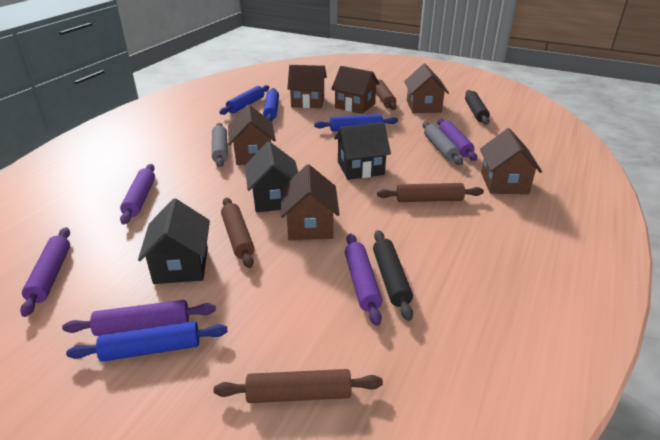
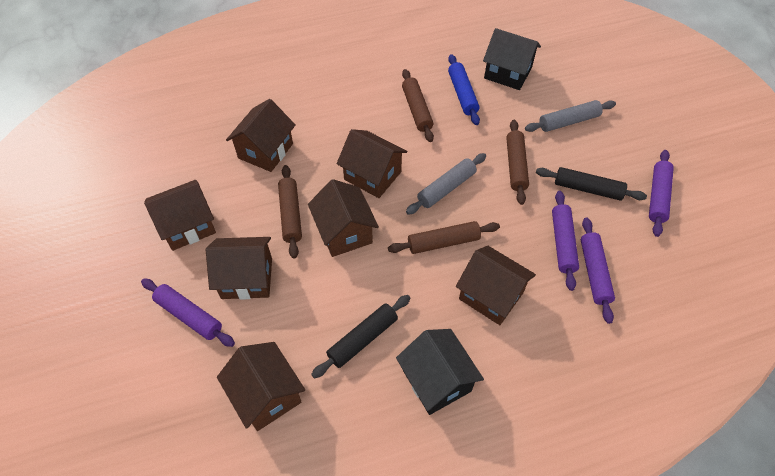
black house: 3 -> 2
blue rolling pin: 4 -> 1
brown house: 6 -> 7
purple rolling pin: 5 -> 4

